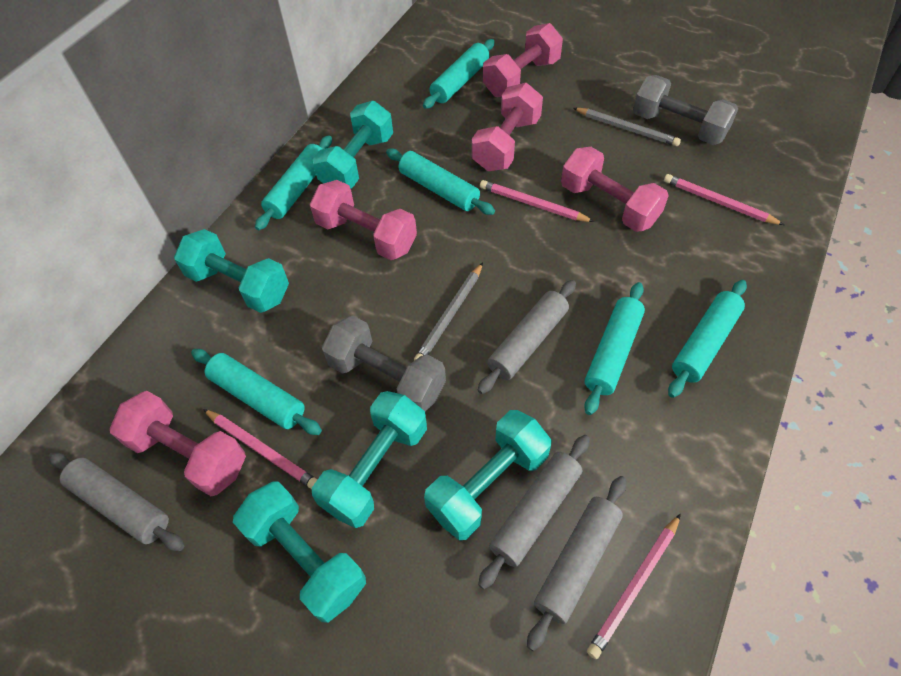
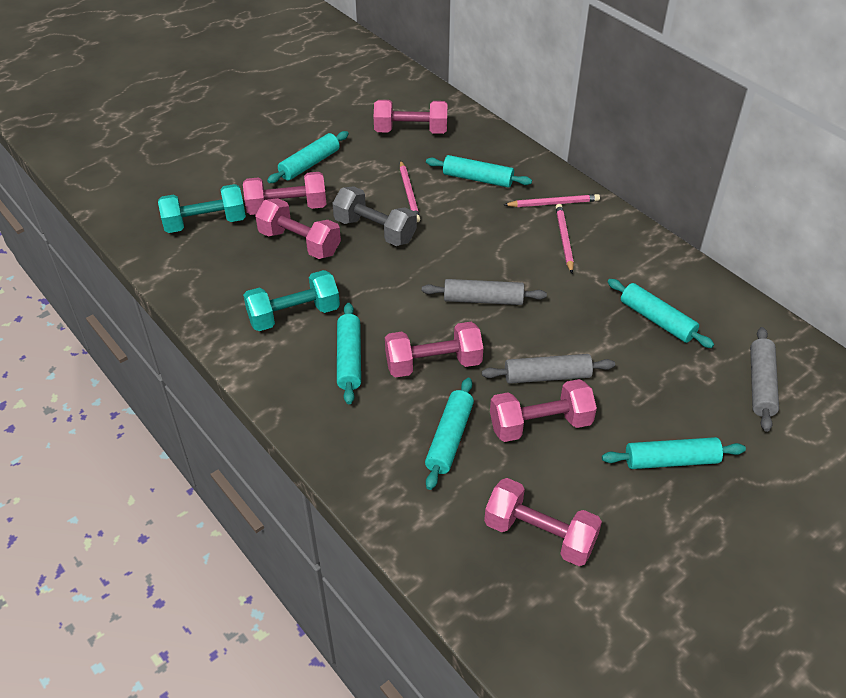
grey dumbbell: 2 -> 1
grey pencil: 2 -> 0
grey rolling pin: 4 -> 3
pink dumbbell: 5 -> 6
pink pencil: 4 -> 3
turquoise dumbbell: 5 -> 2

